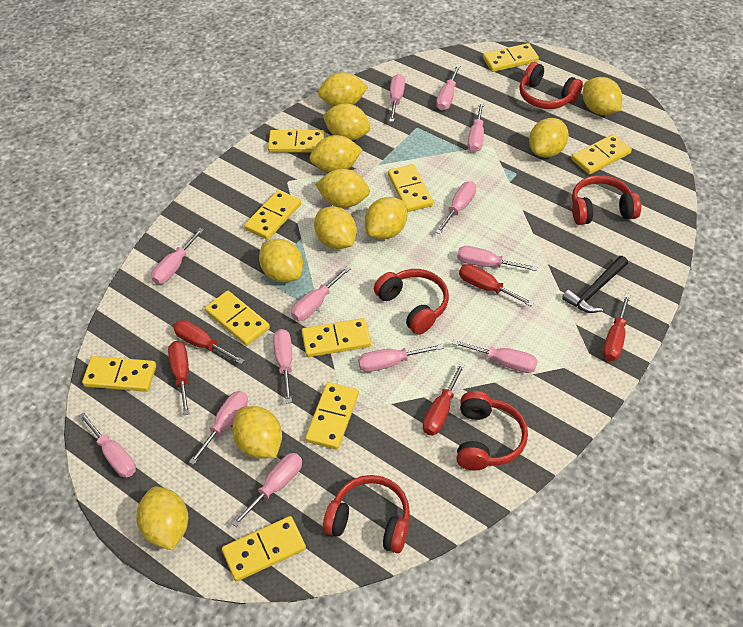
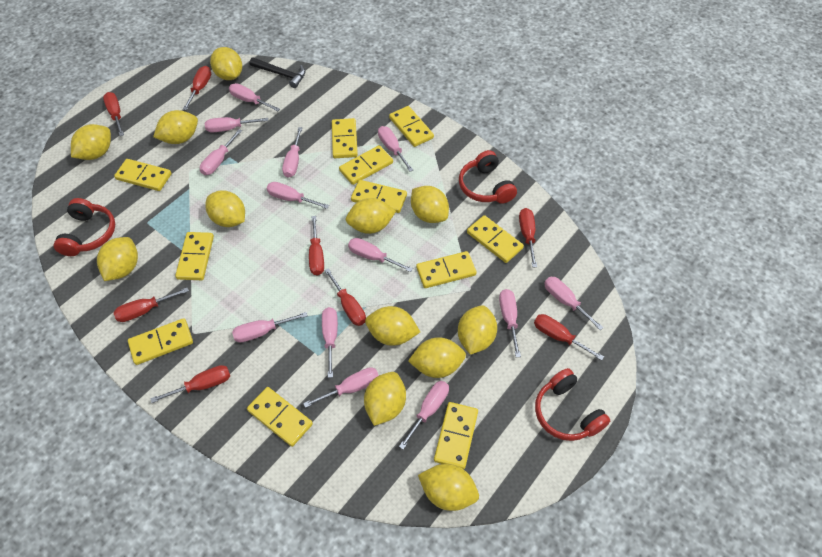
red headphones: 5 -> 3
red screwdriver: 5 -> 8
yellow domino: 10 -> 11
yellow lemon: 11 -> 12

